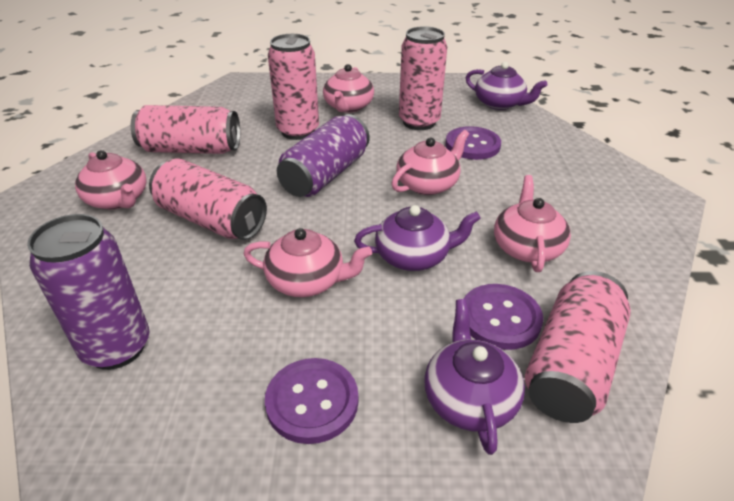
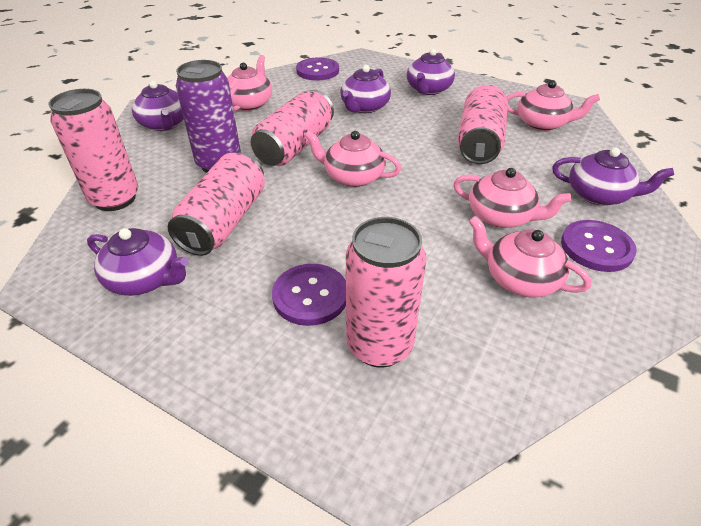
purple can: 2 -> 1
purple teapot: 3 -> 5

